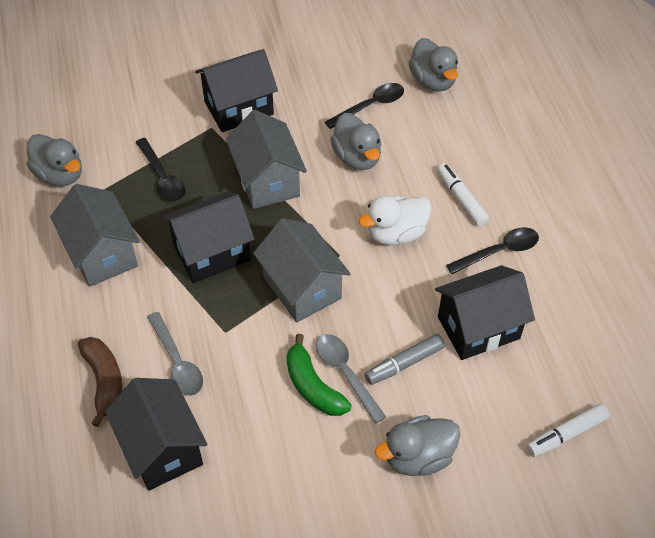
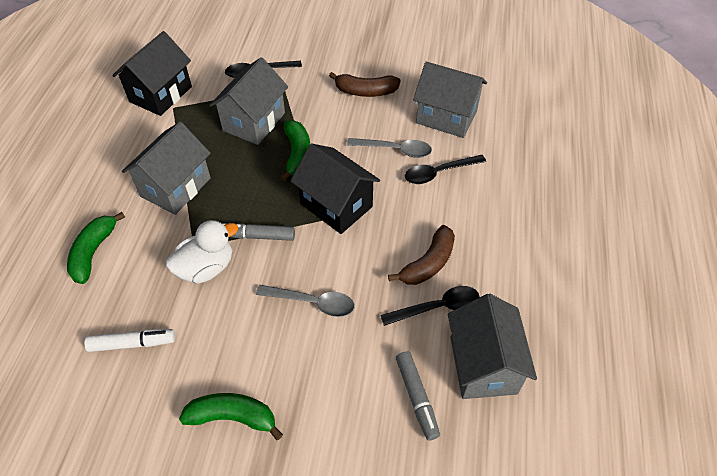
black house: 4 -> 2
brown banana: 1 -> 2
green banana: 1 -> 3
grey duck: 4 -> 0
grey house: 3 -> 4
grey marker: 1 -> 2
white marker: 2 -> 1

